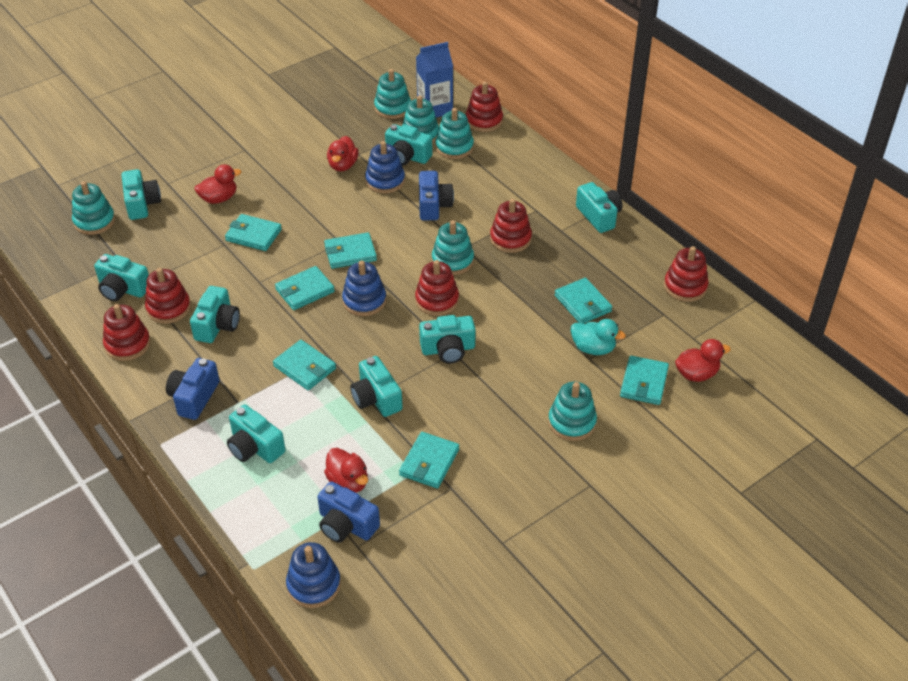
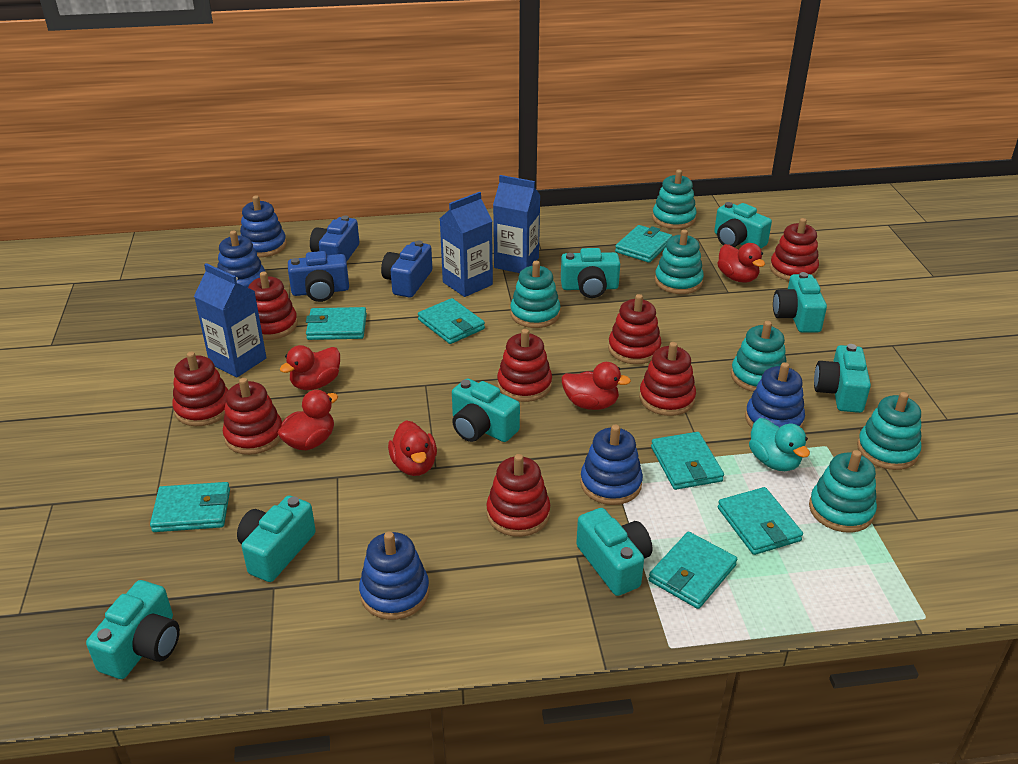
blue carton: 1 -> 3
blue stacking toy: 3 -> 5
red duck: 4 -> 5
red stacking toy: 6 -> 8

